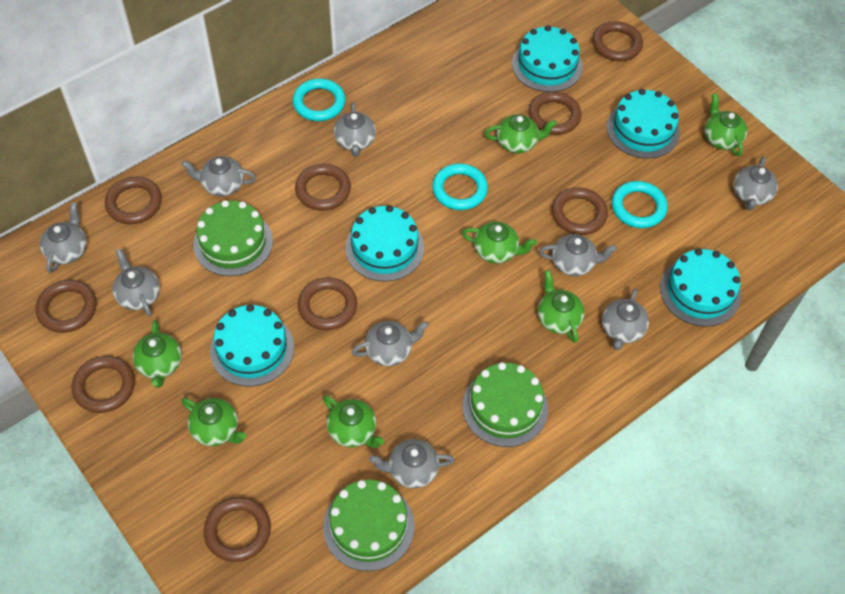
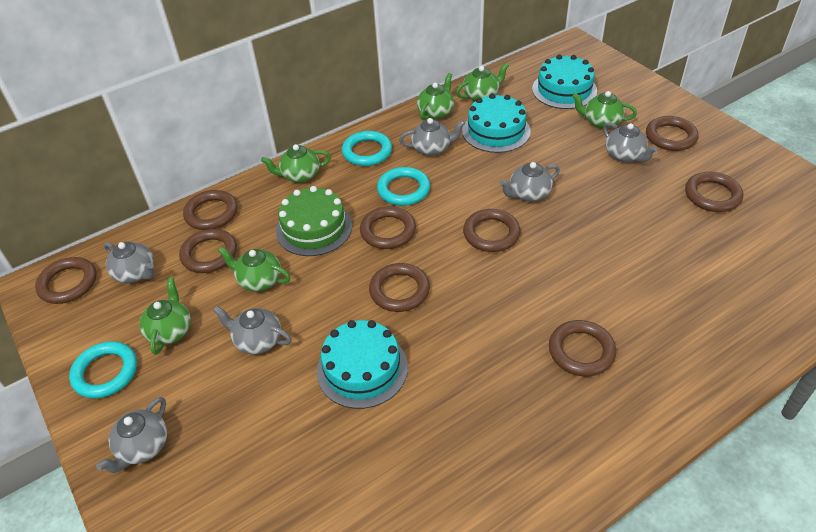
green cake: 3 -> 1
green teapot: 7 -> 6
grey teapot: 9 -> 6
turquoise cake: 5 -> 3

